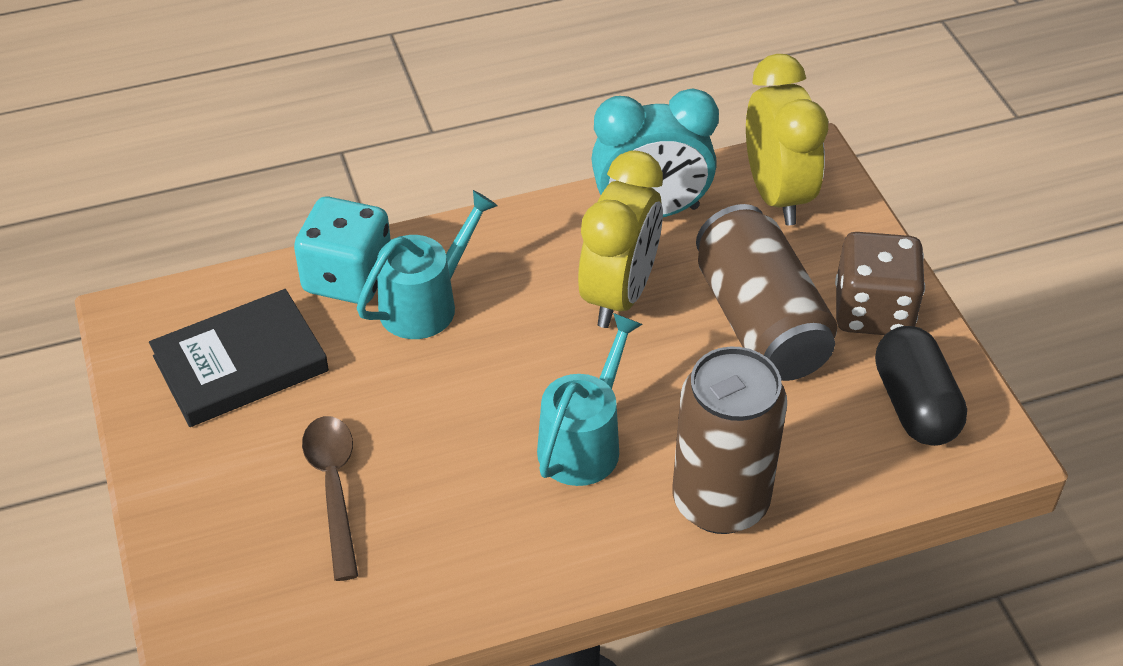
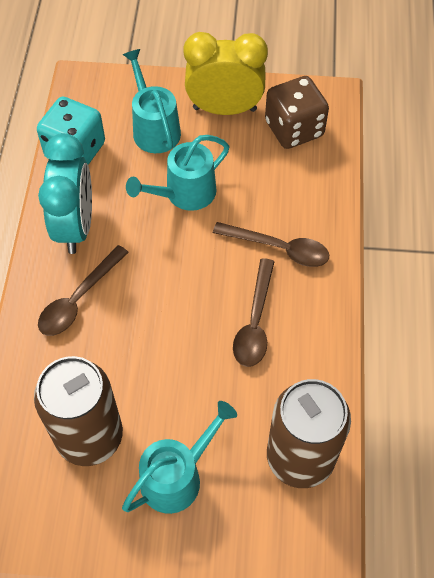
black book: 1 -> 0
black capsule: 1 -> 0
brown spoon: 1 -> 3
turquoise watering can: 2 -> 3
yellow clock: 2 -> 1

